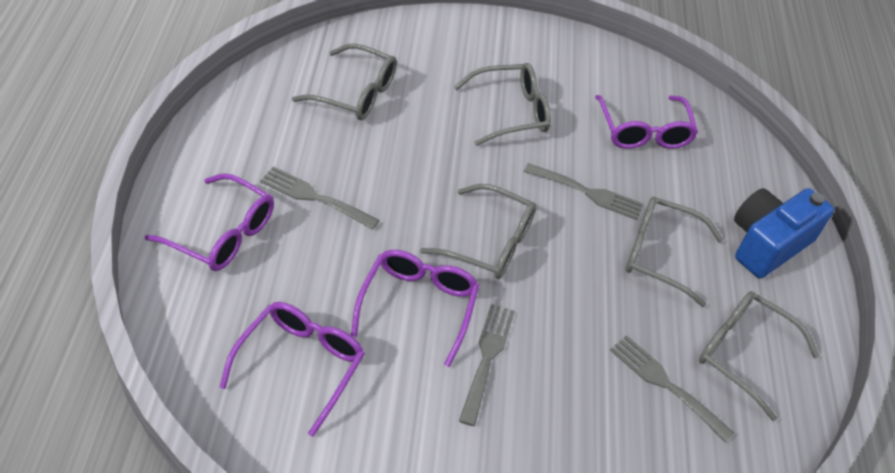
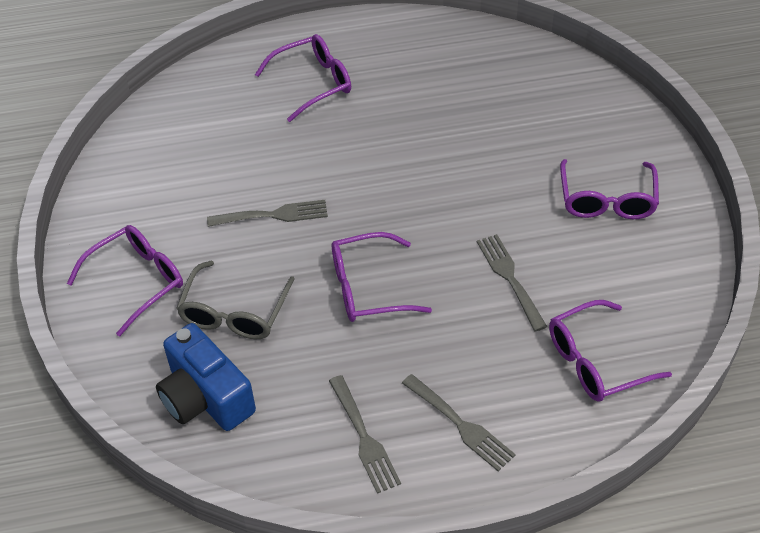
grey glasses: 5 -> 1
purple glasses: 4 -> 5

